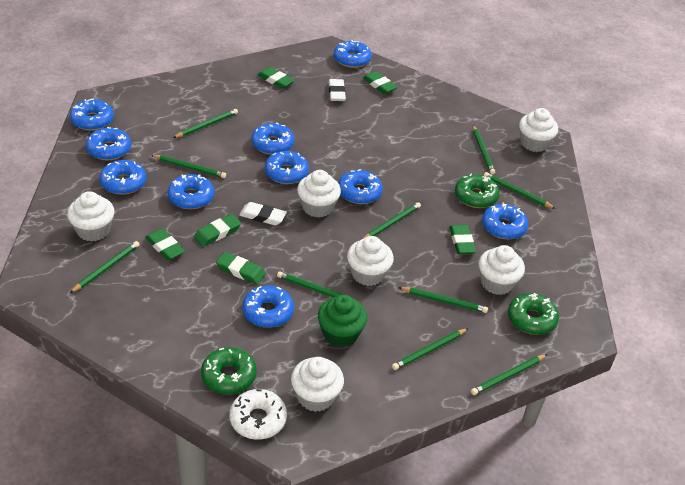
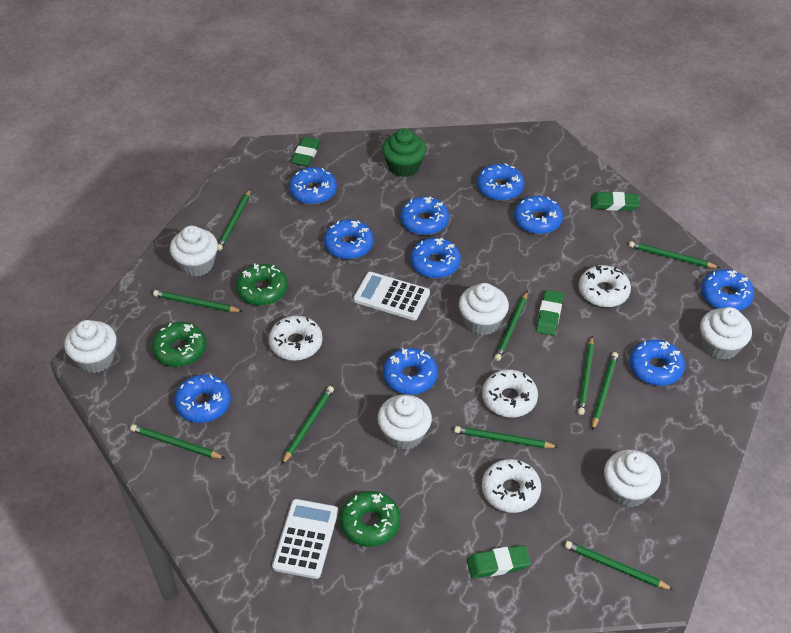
green eraser: 6 -> 4
white calculator: 0 -> 2
white donut: 1 -> 4
white eraser: 2 -> 0

